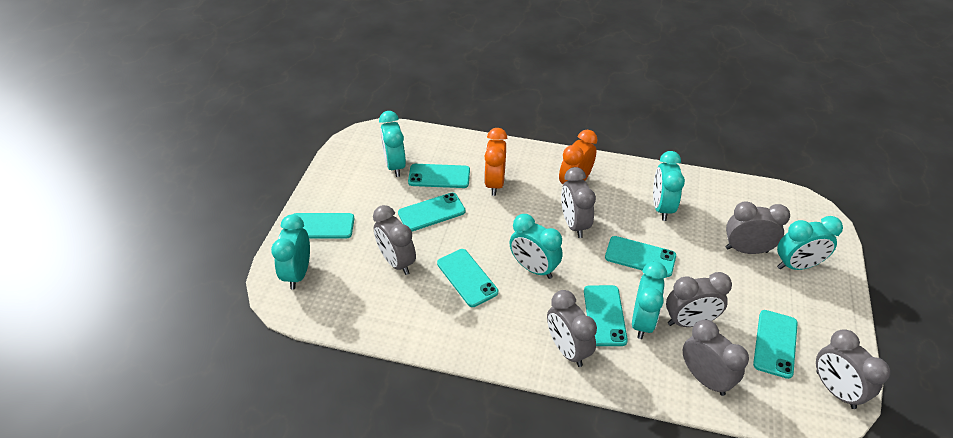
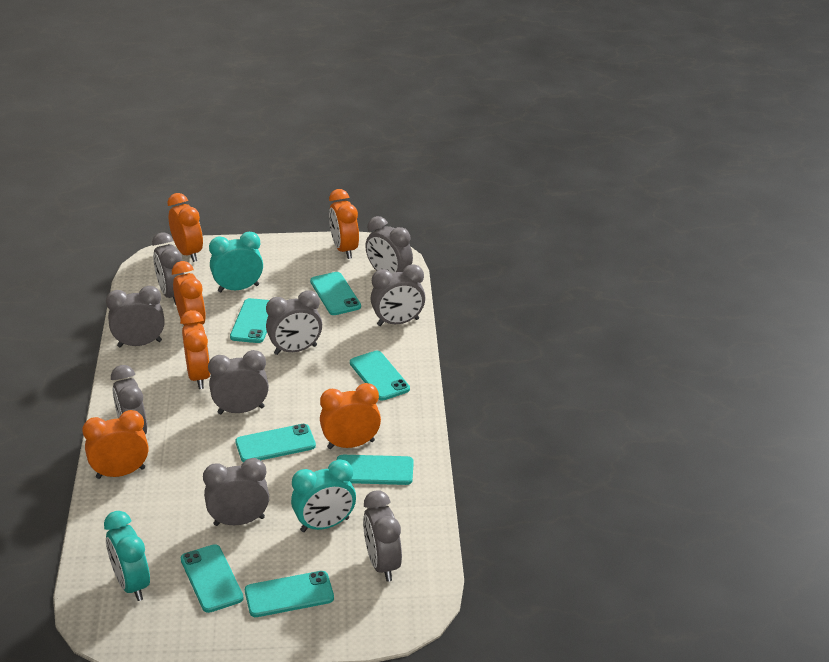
grey clock: 7 -> 9
orange clock: 2 -> 6
turquoise clock: 6 -> 3

